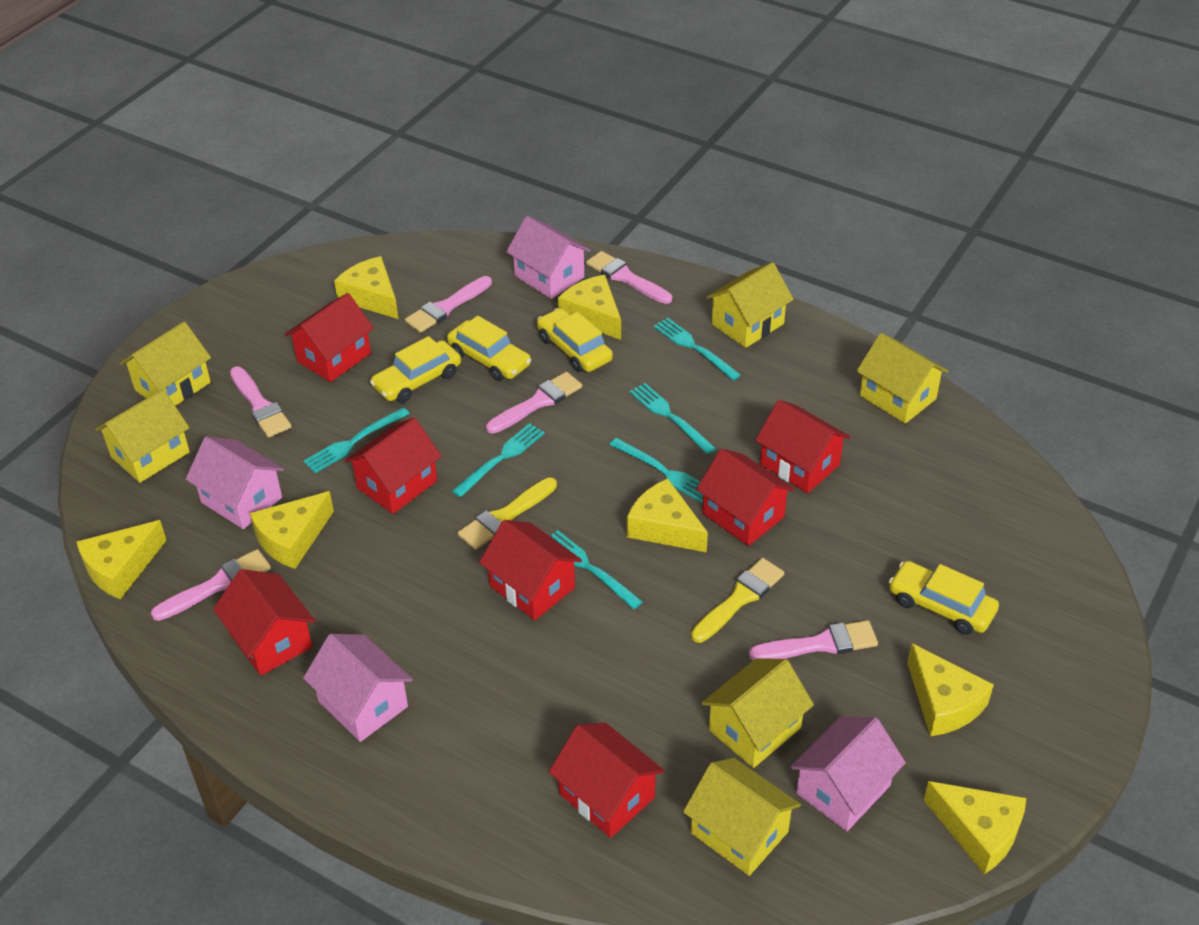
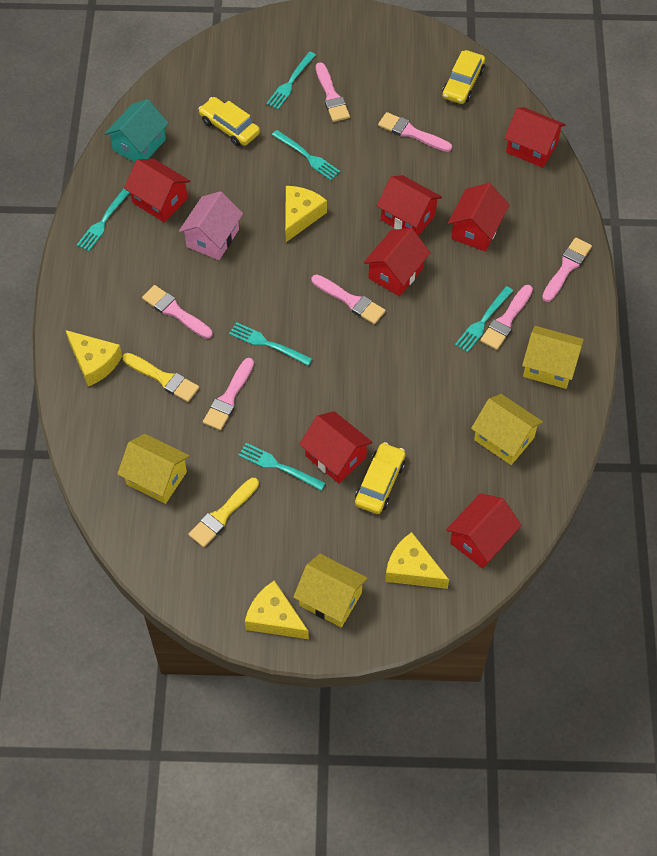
pink brush: 6 -> 7
pink house: 4 -> 1
turquoise house: 0 -> 1
yellow car: 4 -> 3
yellow cheese: 7 -> 4
yellow house: 6 -> 4

